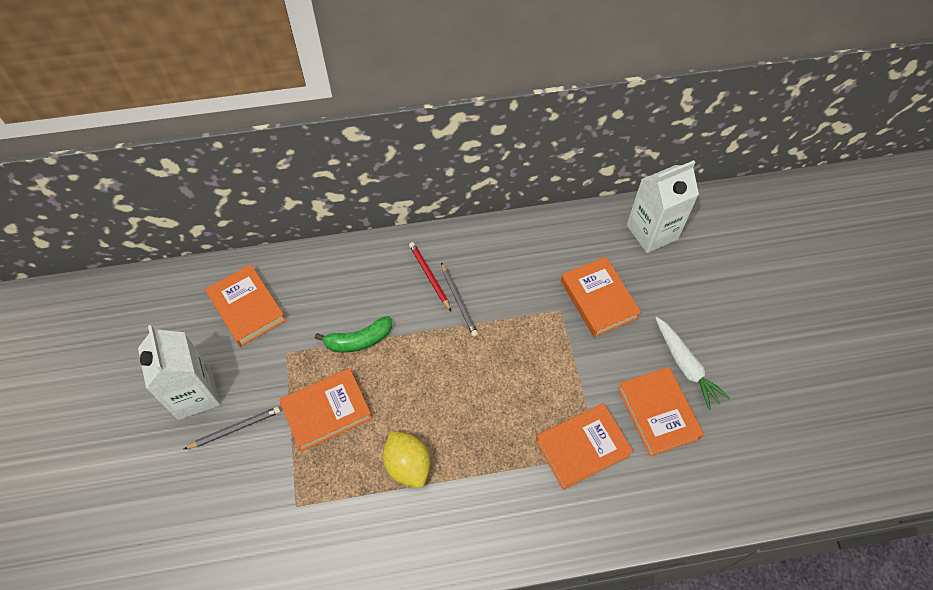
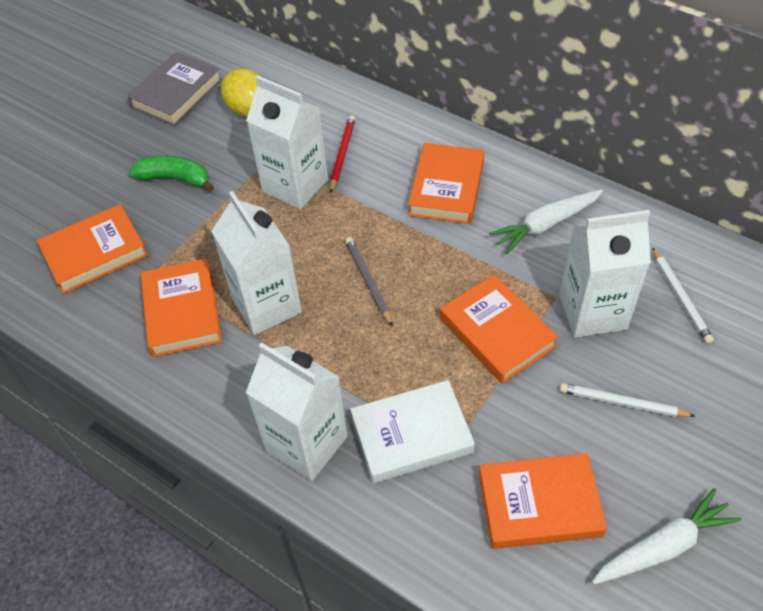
grey book: 0 -> 1
grey pencil: 2 -> 1
white book: 0 -> 1
white carrot: 1 -> 2
white carton: 2 -> 4
white pencil: 0 -> 2

